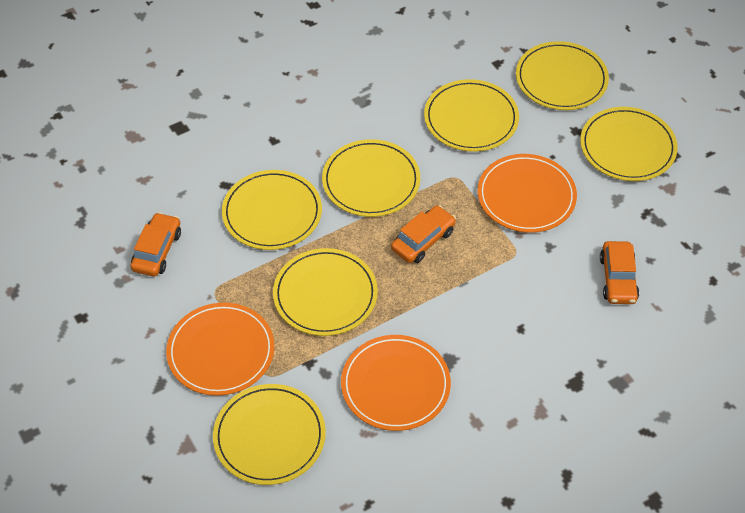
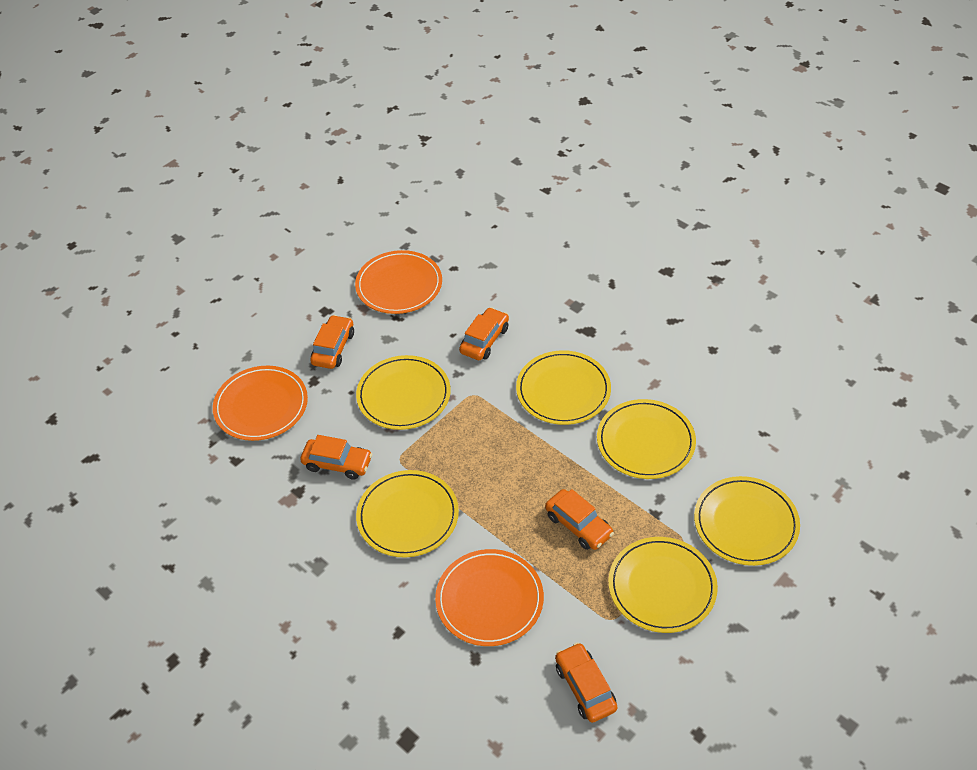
orange car: 3 -> 5
yellow plate: 7 -> 6

